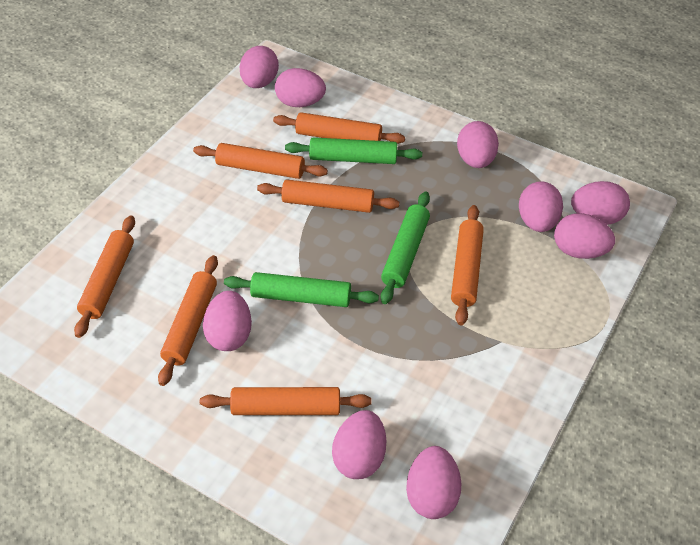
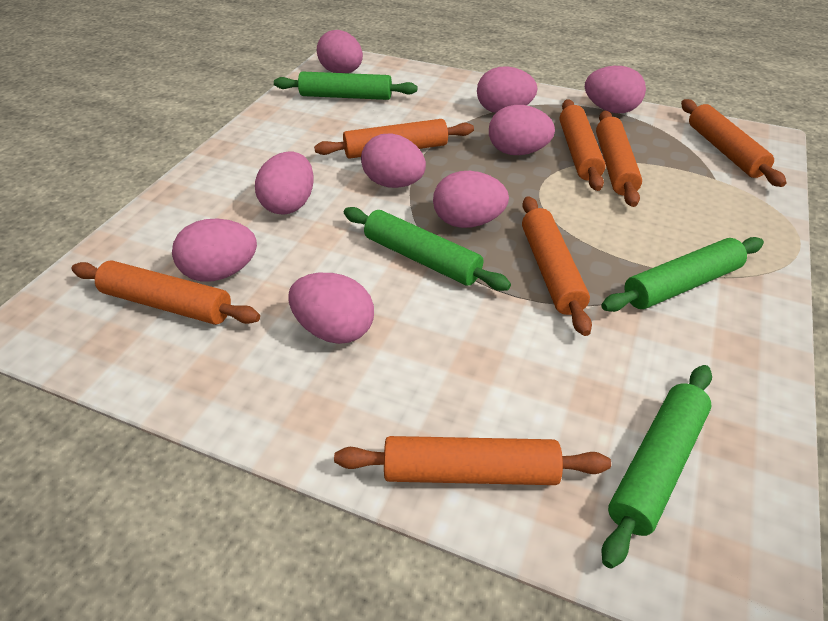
green rolling pin: 3 -> 4

